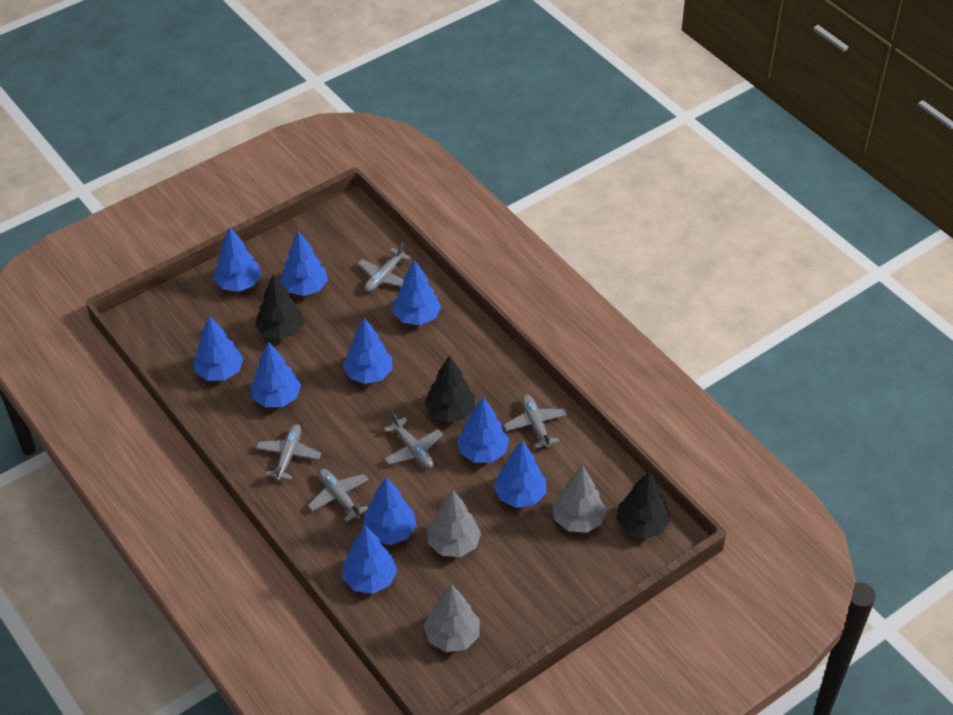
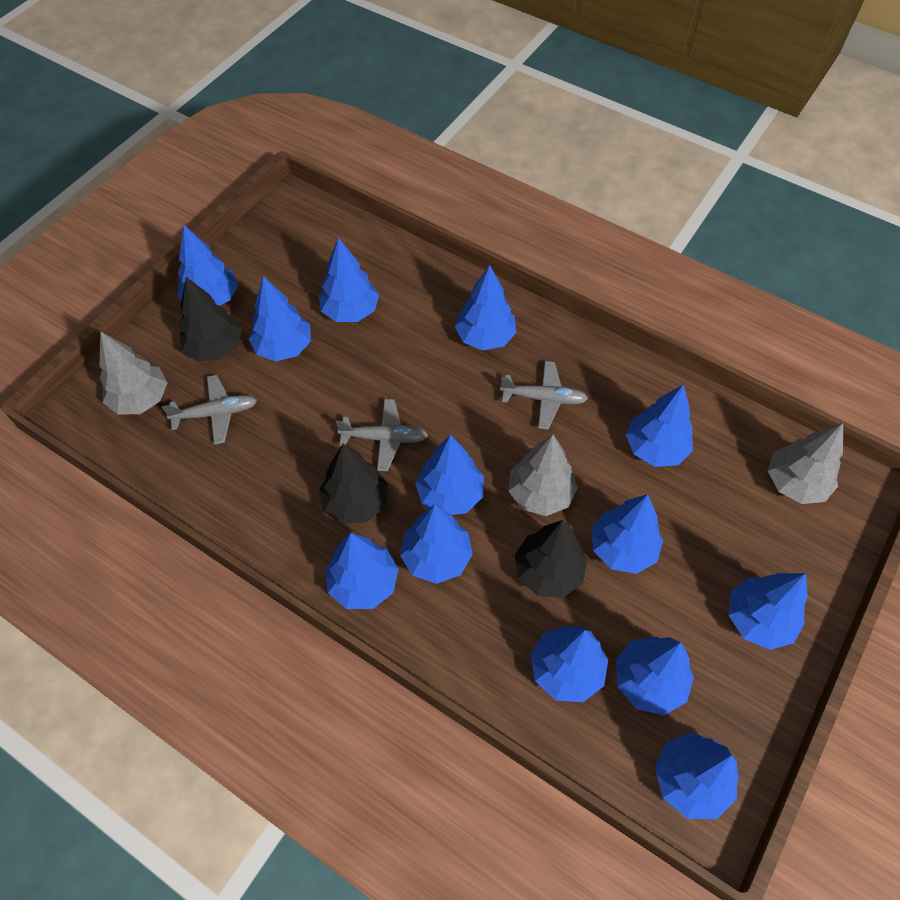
blue tree: 10 -> 13
grey plane: 5 -> 3

